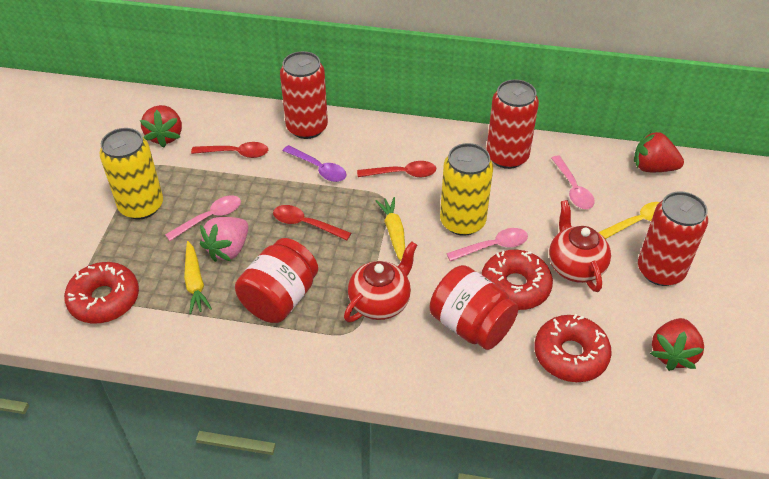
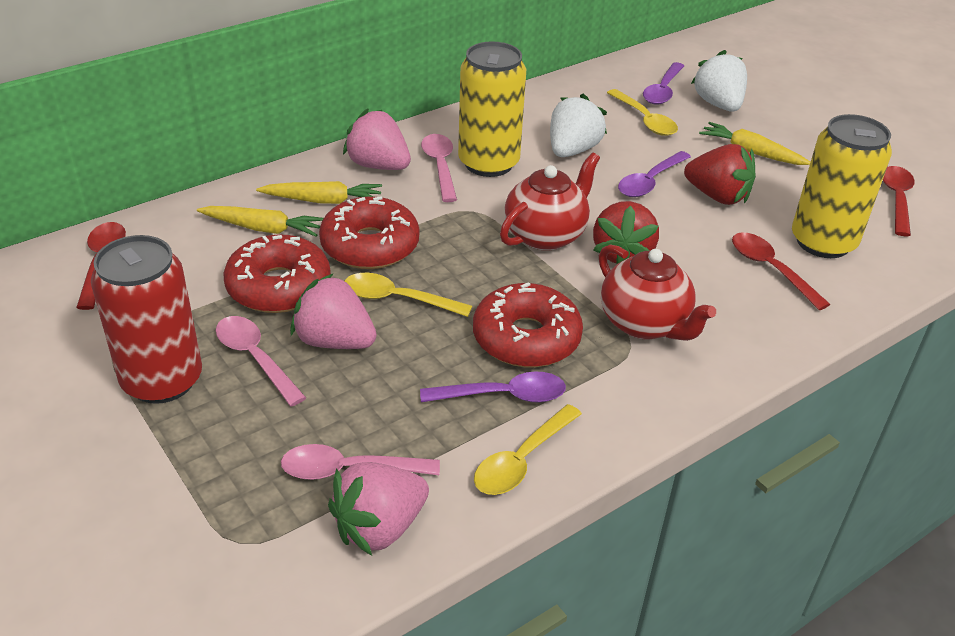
pink strawberry: 1 -> 3
purple spoon: 1 -> 3
red can: 3 -> 1
red jar: 2 -> 0
red strawberry: 3 -> 2
white strawberry: 0 -> 2
yellow carrot: 2 -> 3
yellow spoon: 1 -> 3

